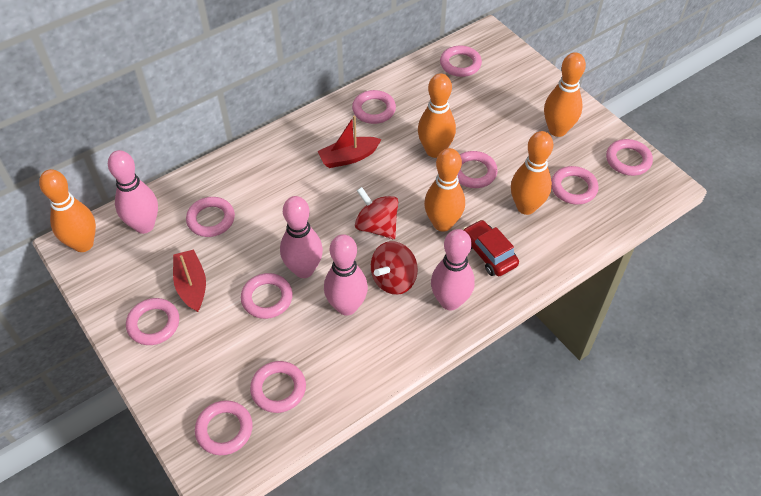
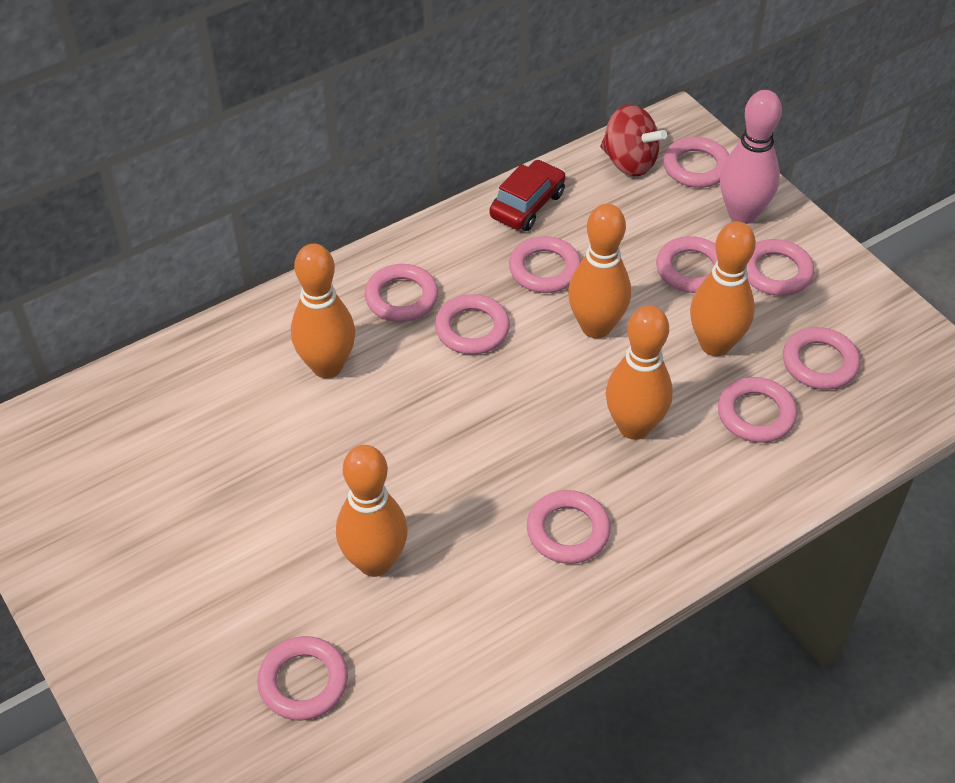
pink bowling pin: 4 -> 1
red boat: 2 -> 0
red spinning top: 2 -> 1

